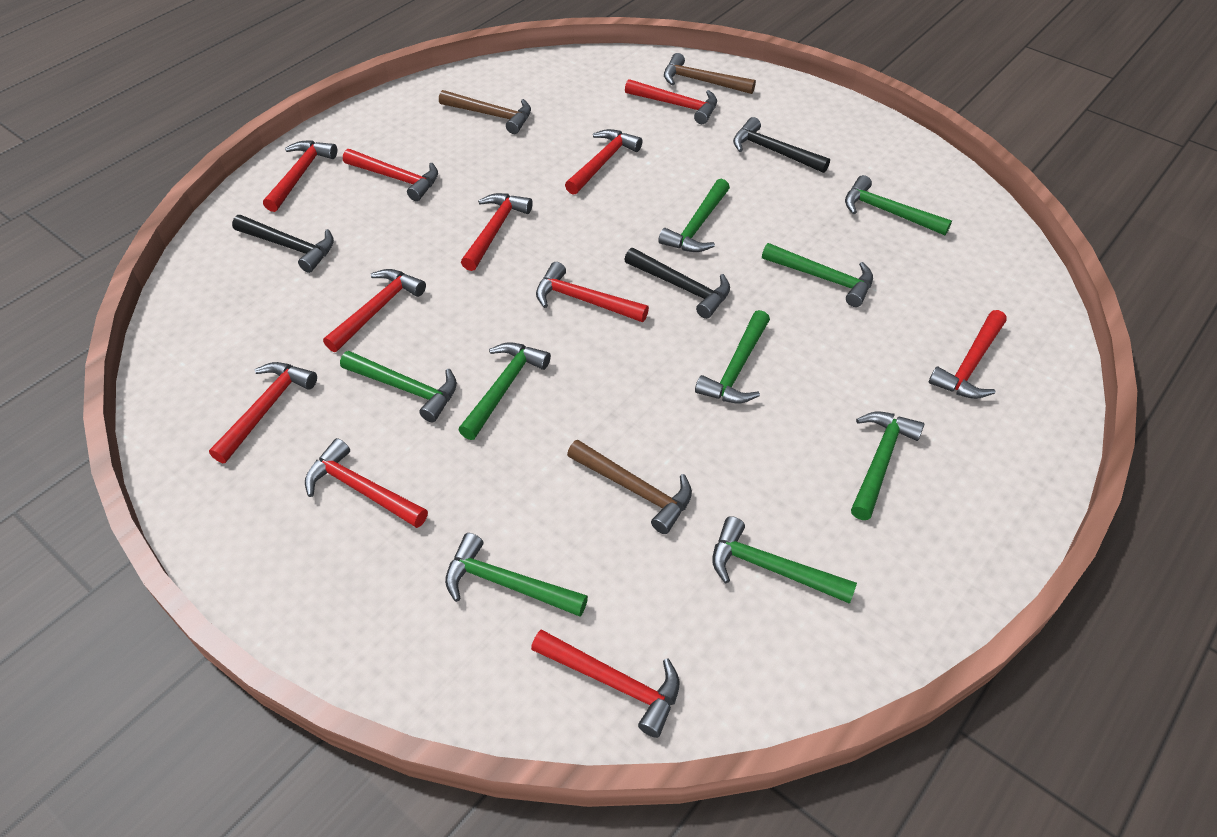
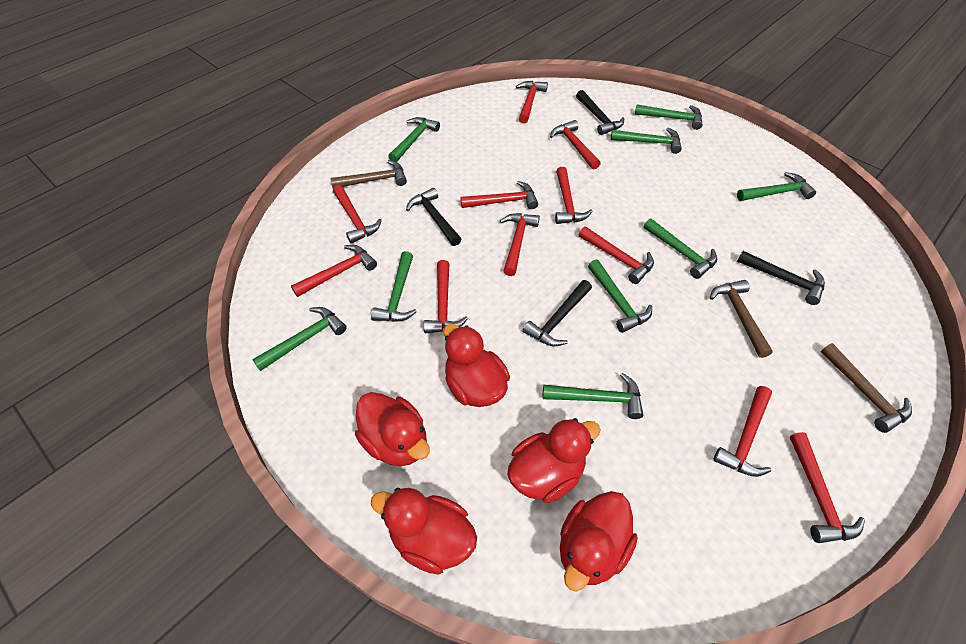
black hammer: 3 -> 4
red duck: 0 -> 5

